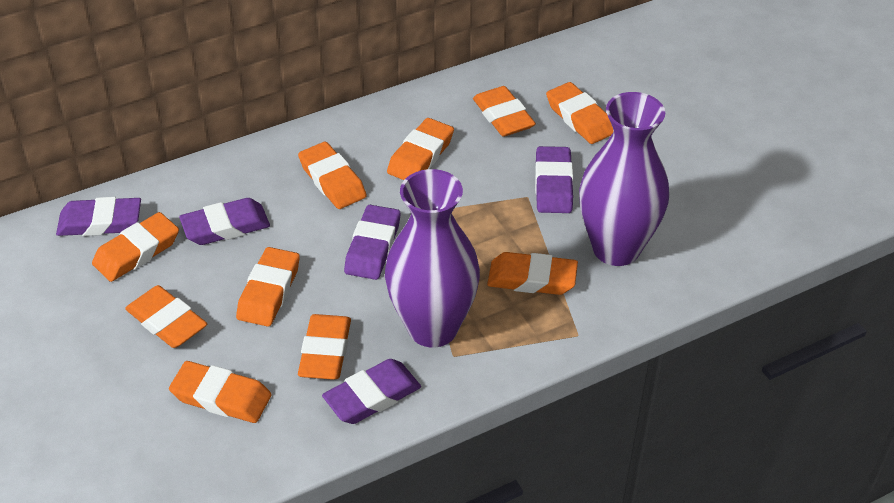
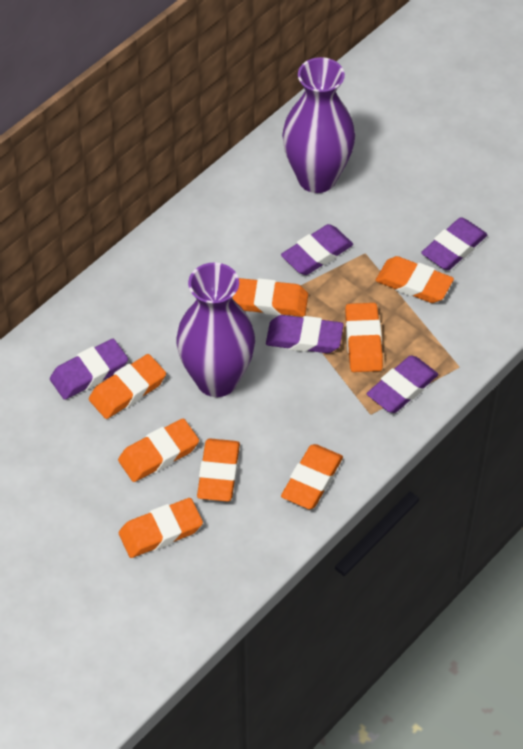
orange eraser: 10 -> 8

